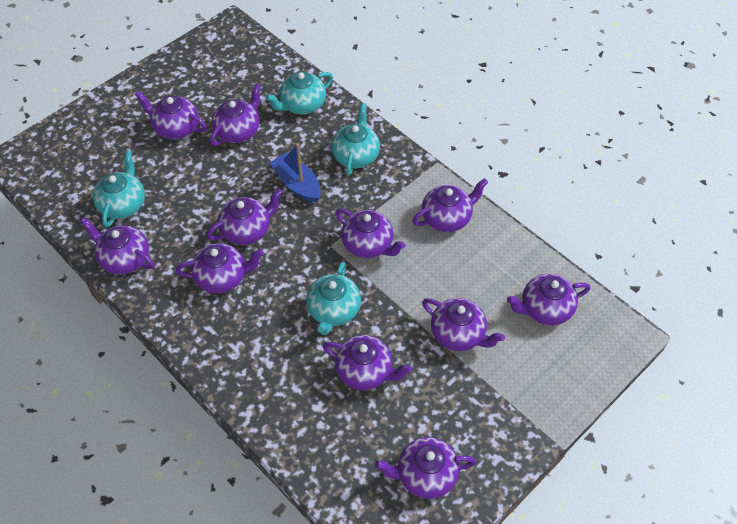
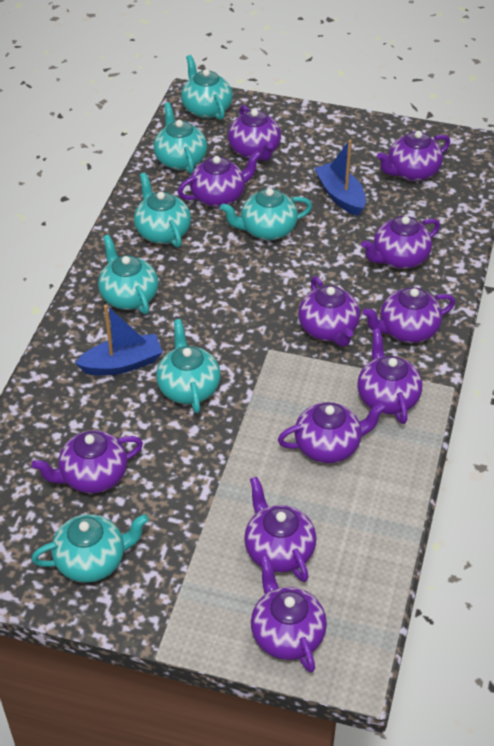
blue boat: 1 -> 2
turquoise teapot: 4 -> 7

